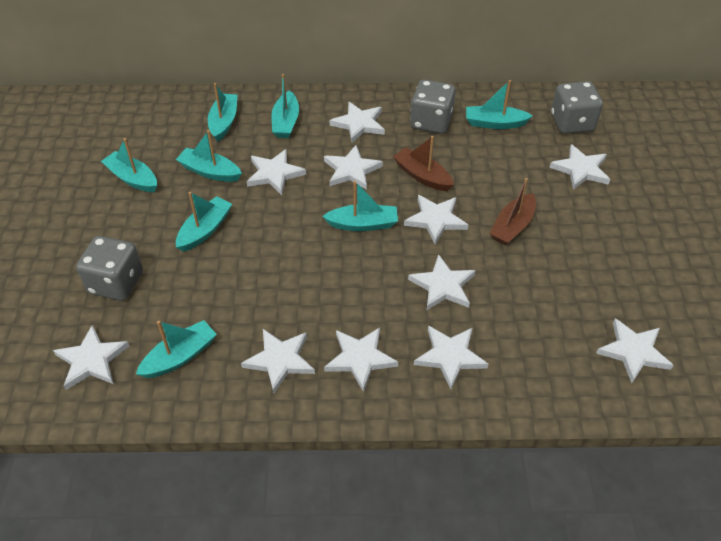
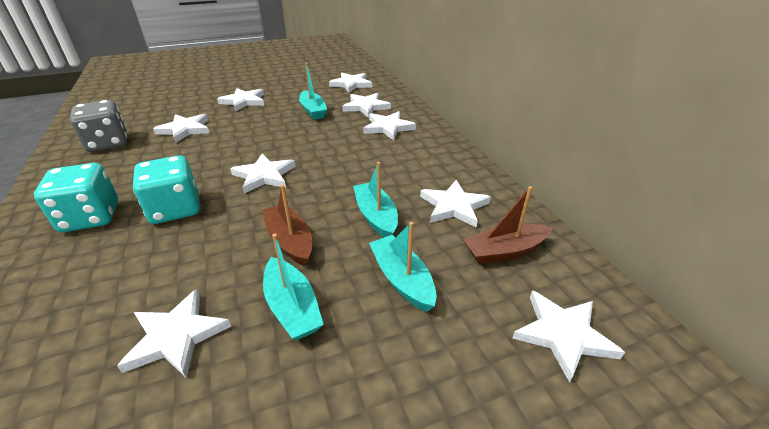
grey dice: 3 -> 1
turquoise boat: 8 -> 4
turquoise dice: 0 -> 2
white star: 11 -> 9

